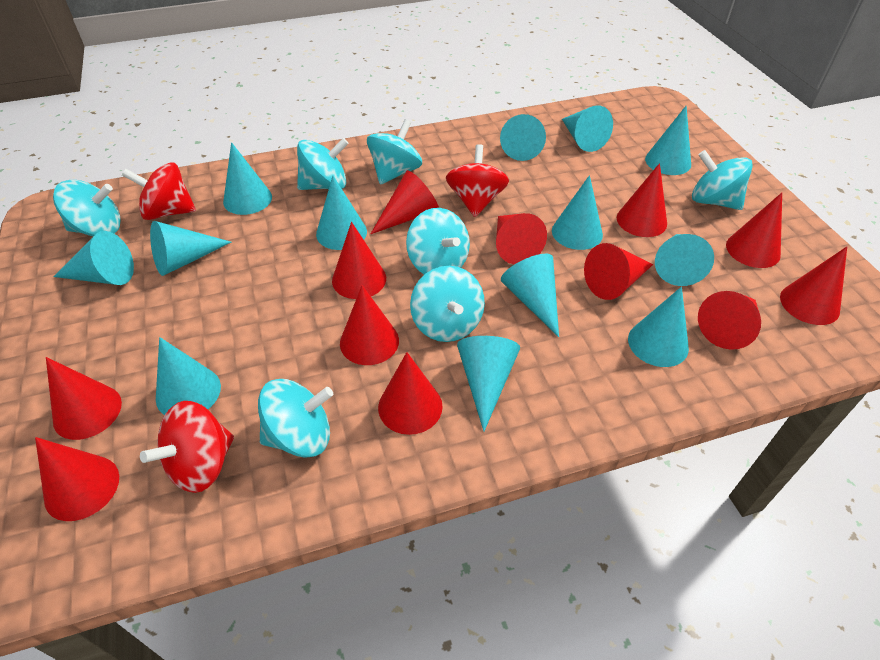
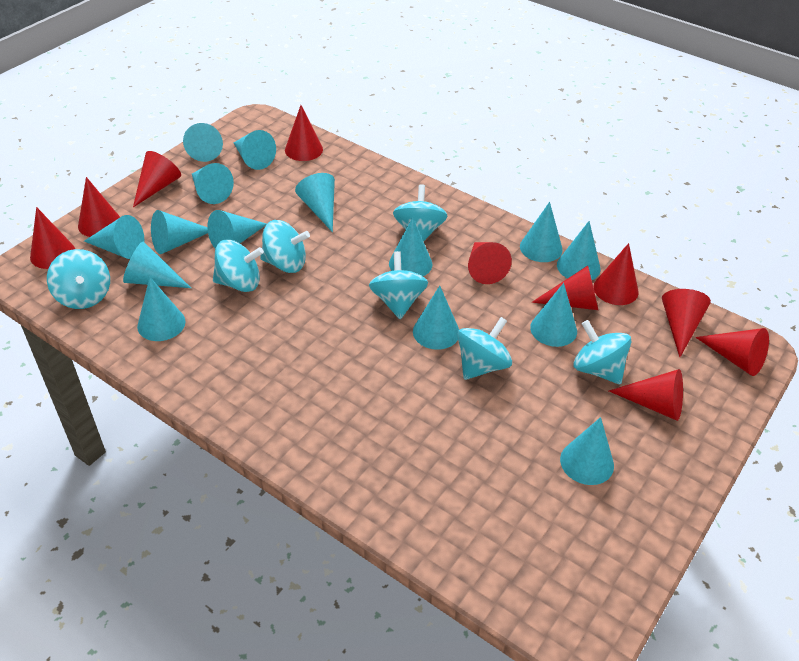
red cone: 12 -> 10
red spinning top: 3 -> 0
turquoise cone: 13 -> 15

